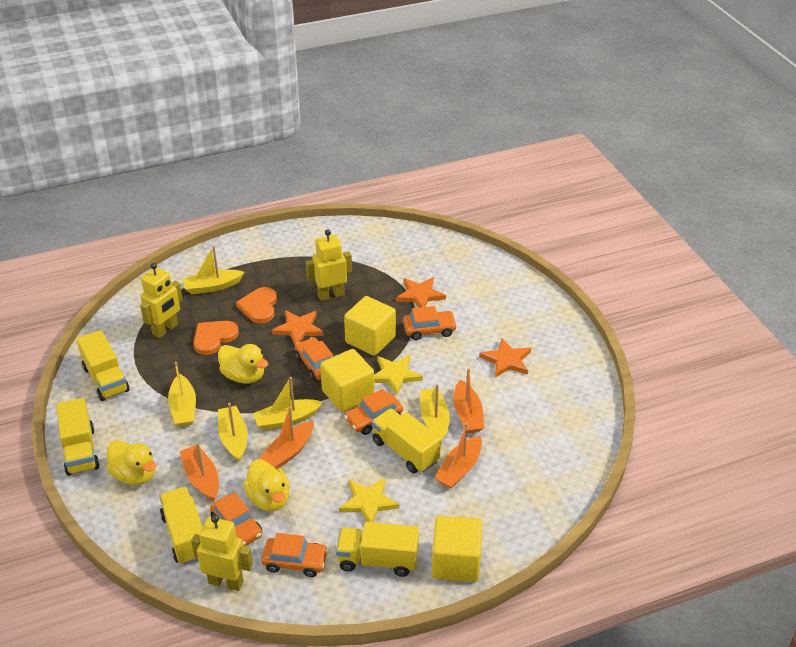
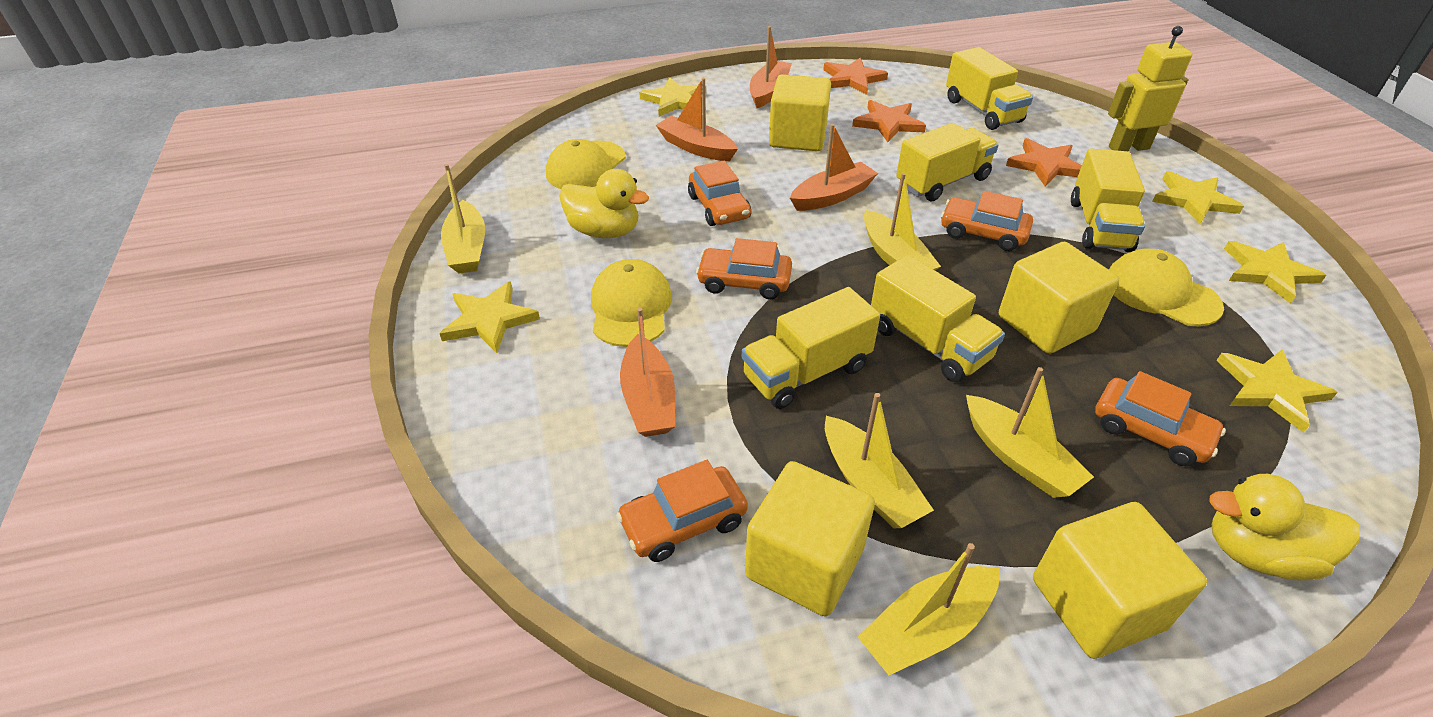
orange heart: 2 -> 0
yellow cap: 0 -> 3
yellow cube: 3 -> 4
yellow duck: 3 -> 2
yellow robot: 3 -> 1
yellow star: 2 -> 5

